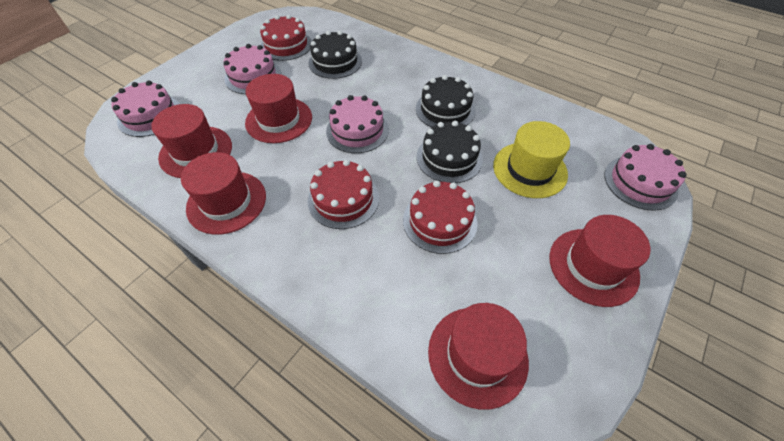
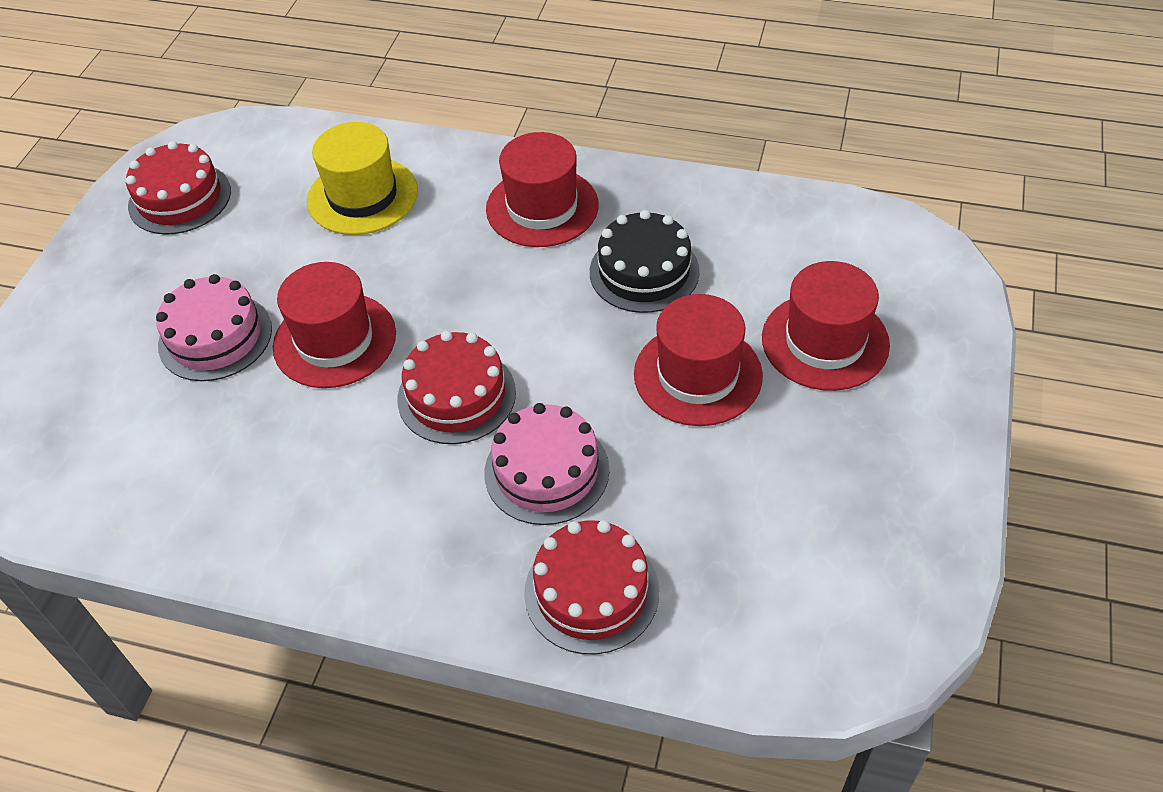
black cake: 3 -> 1
pink cake: 4 -> 2
red hat: 5 -> 4

